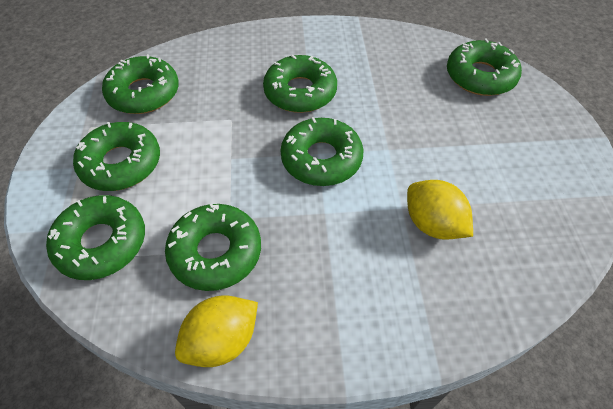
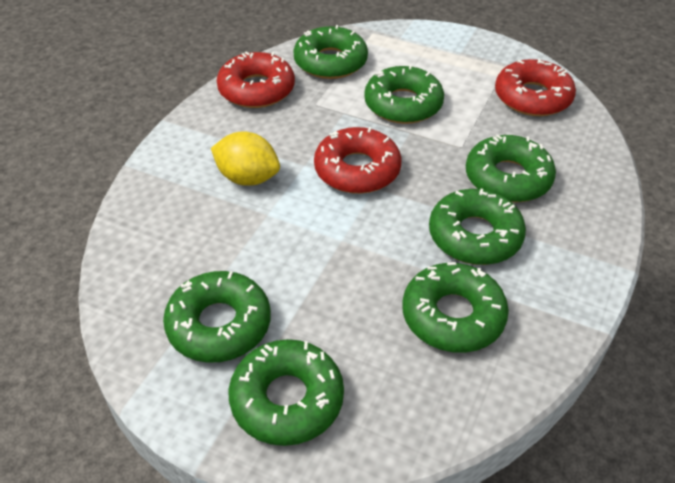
red donut: 0 -> 3
yellow lemon: 2 -> 1

